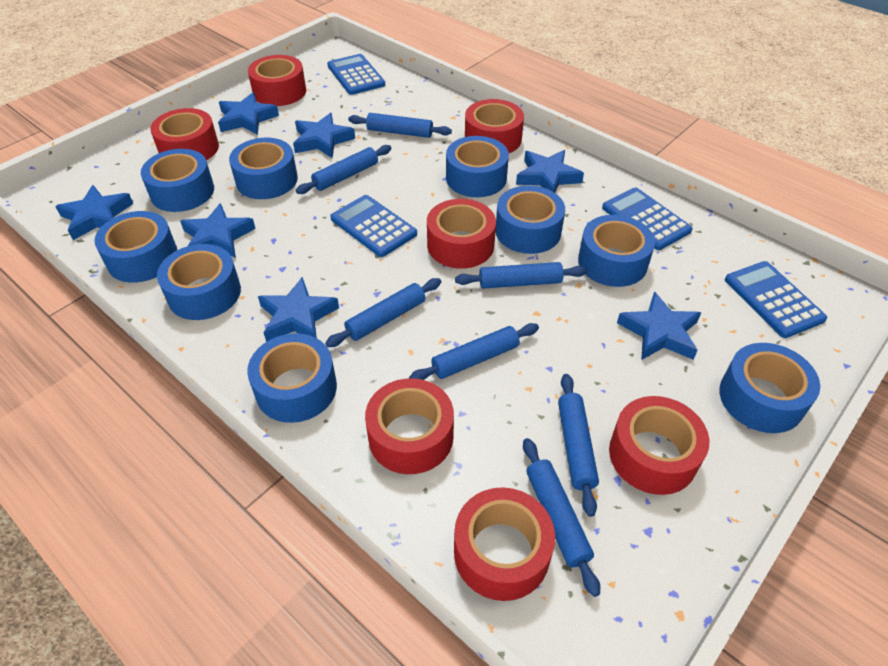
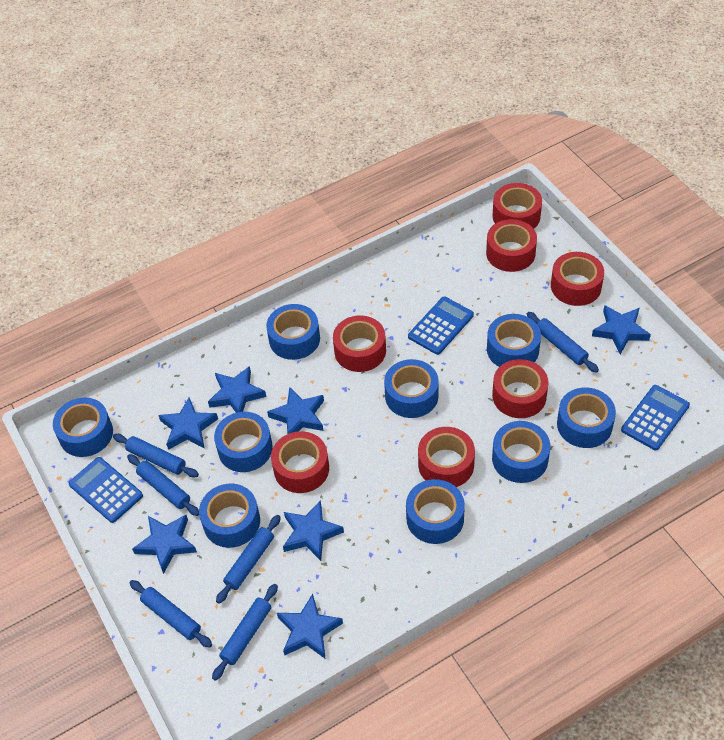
blue calculator: 4 -> 3
blue rolling pin: 7 -> 6

